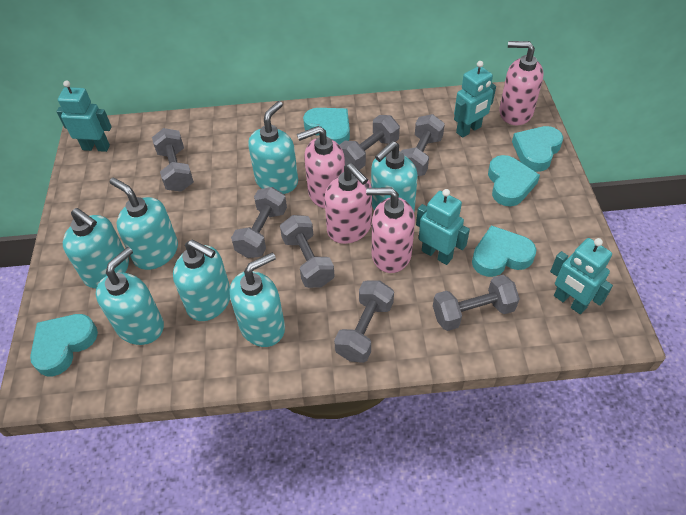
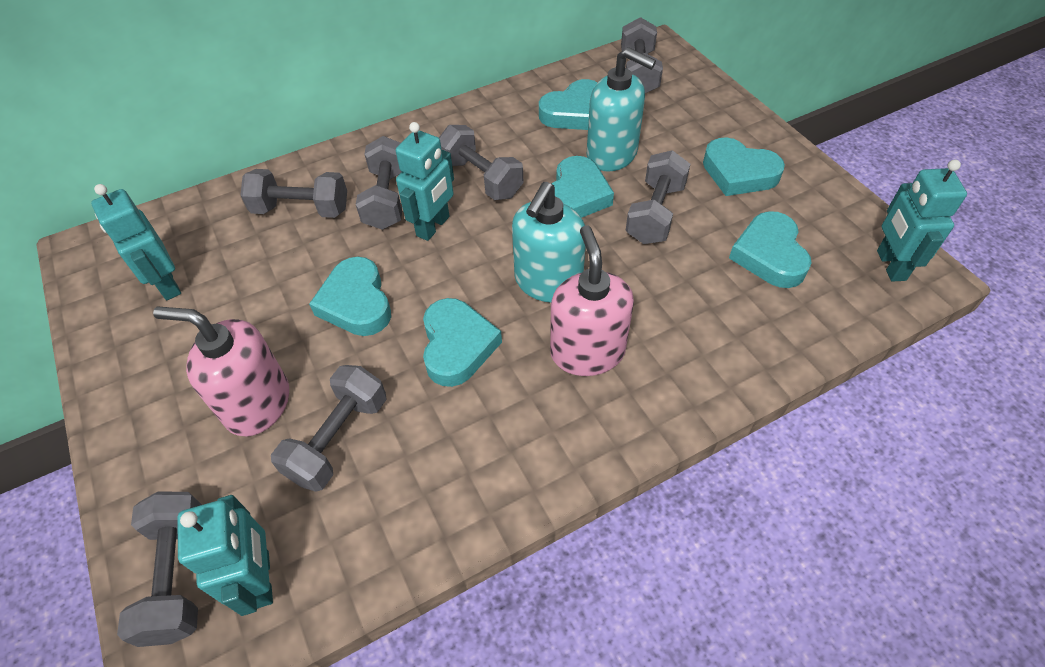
pink soap dispenser: 4 -> 2
turquoise heart: 5 -> 6
turquoise soap dispenser: 7 -> 2

